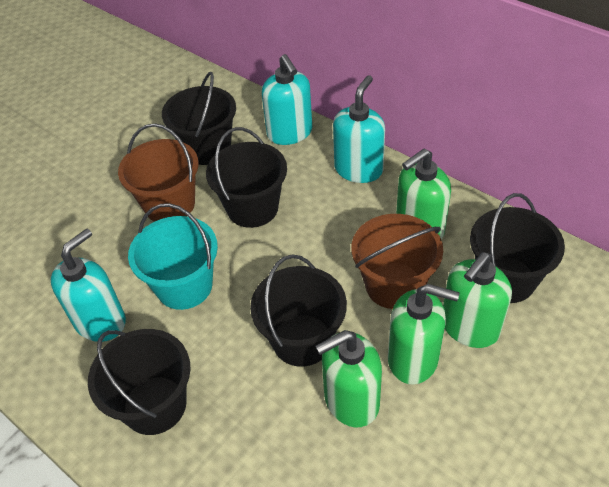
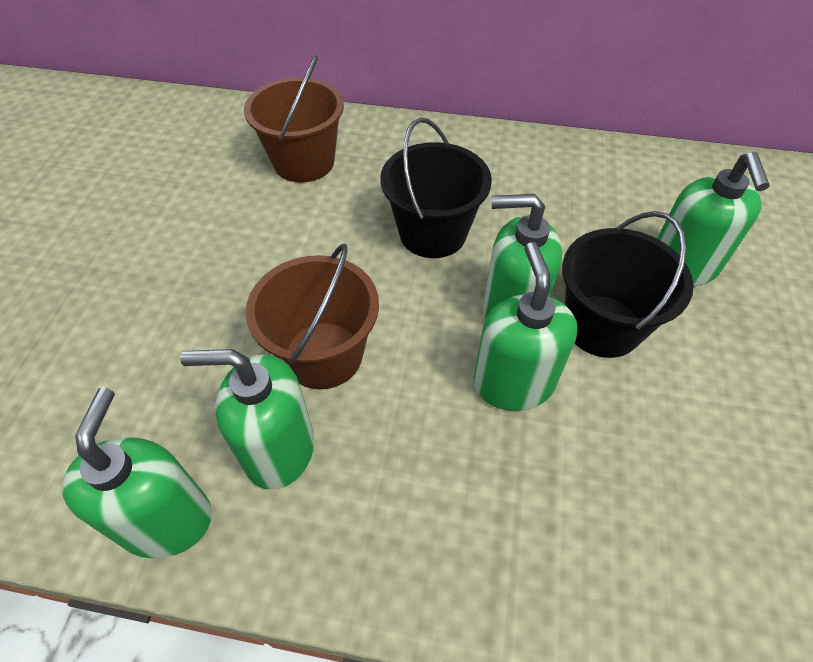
black bucket: 5 -> 2
green soap dispenser: 4 -> 5
turquoise bucket: 1 -> 0
turquoise soap dispenser: 3 -> 0

